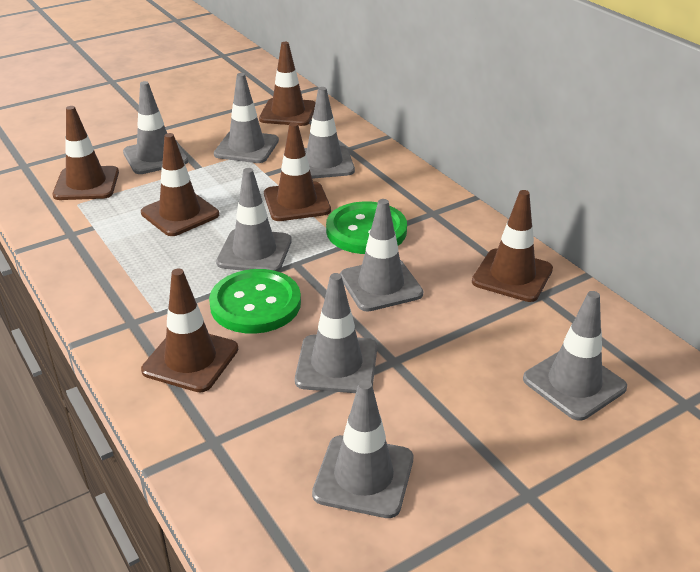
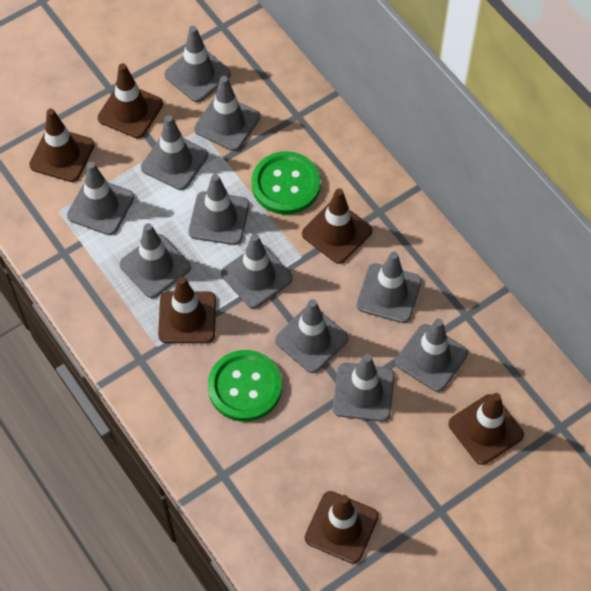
grey traffic cone: 8 -> 11

